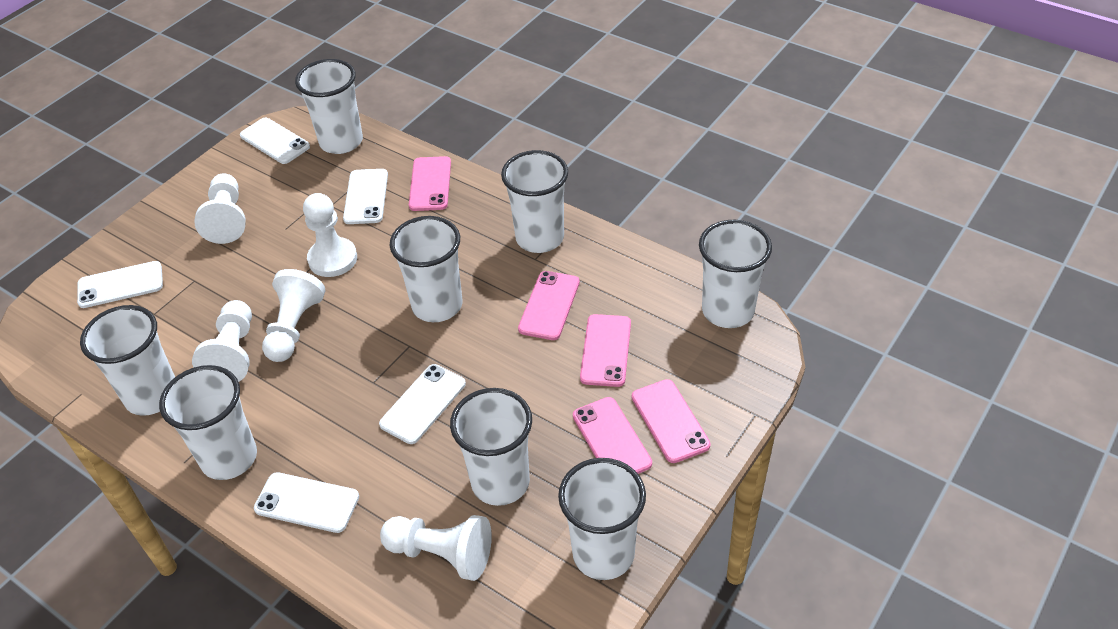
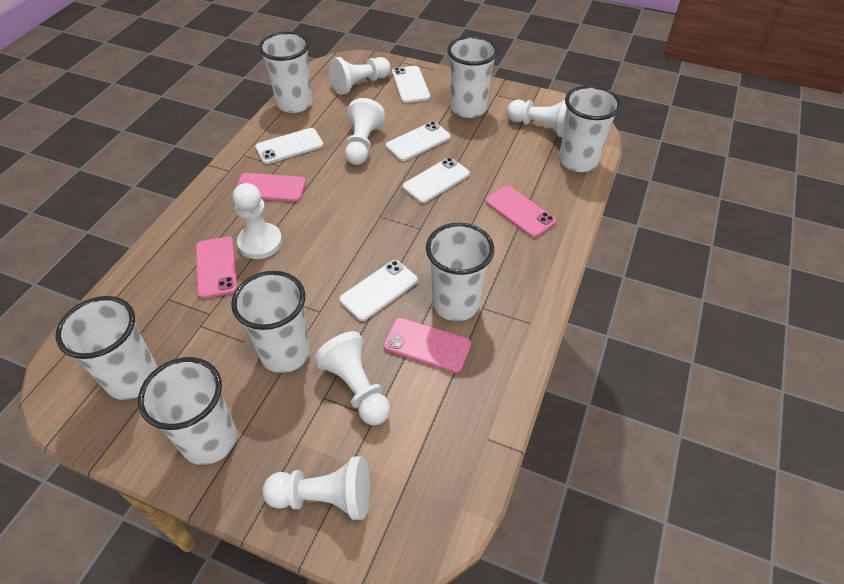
pink phone: 5 -> 4
white cup: 8 -> 7
white pawn: 5 -> 6

